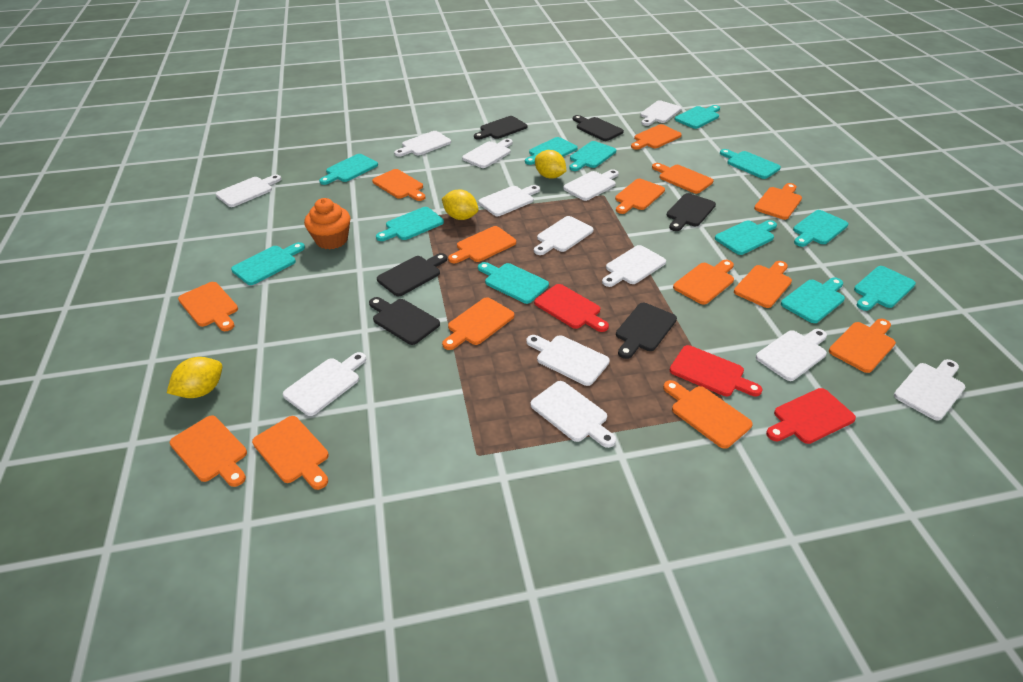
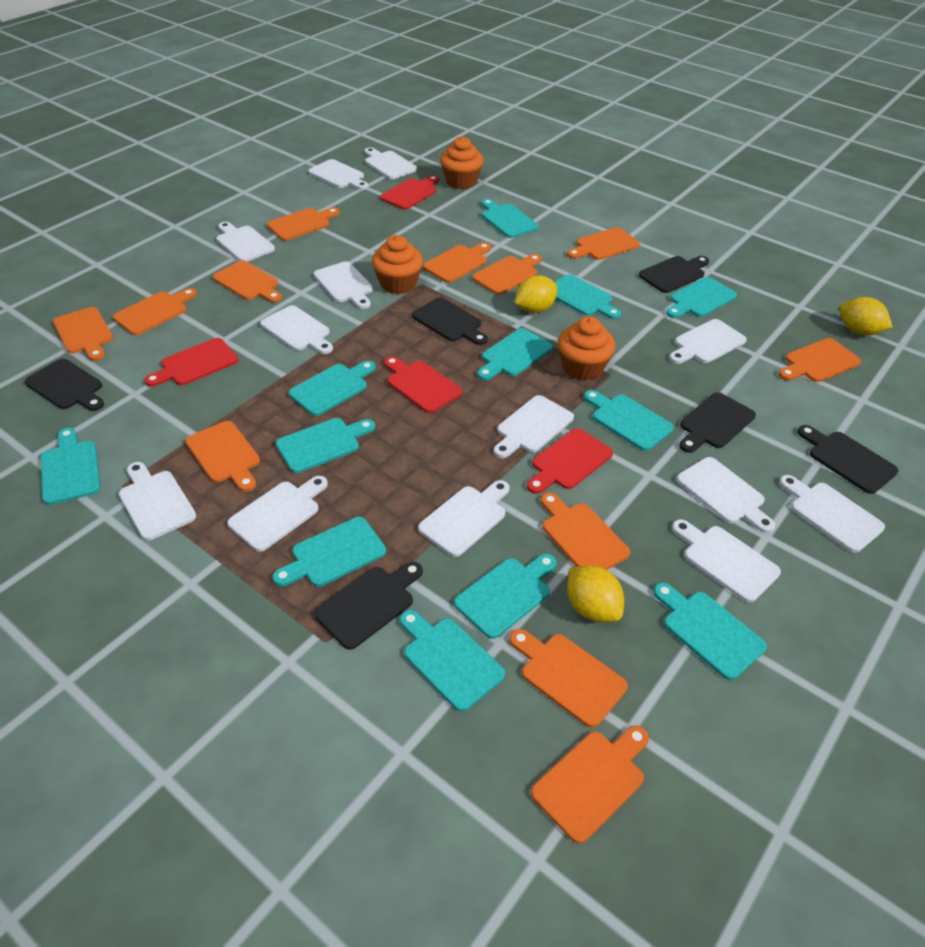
orange cupcake: 1 -> 3
orange cutting board: 14 -> 12
red cutting board: 3 -> 4

